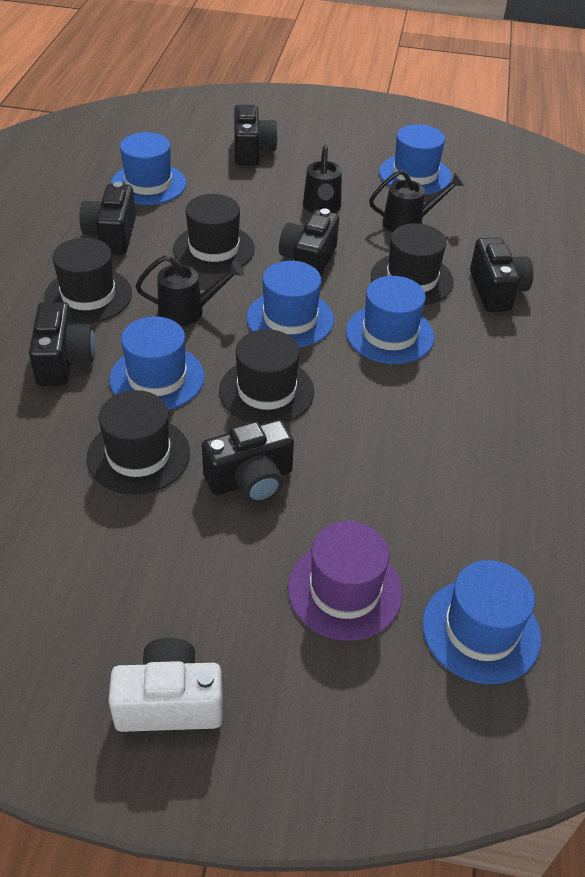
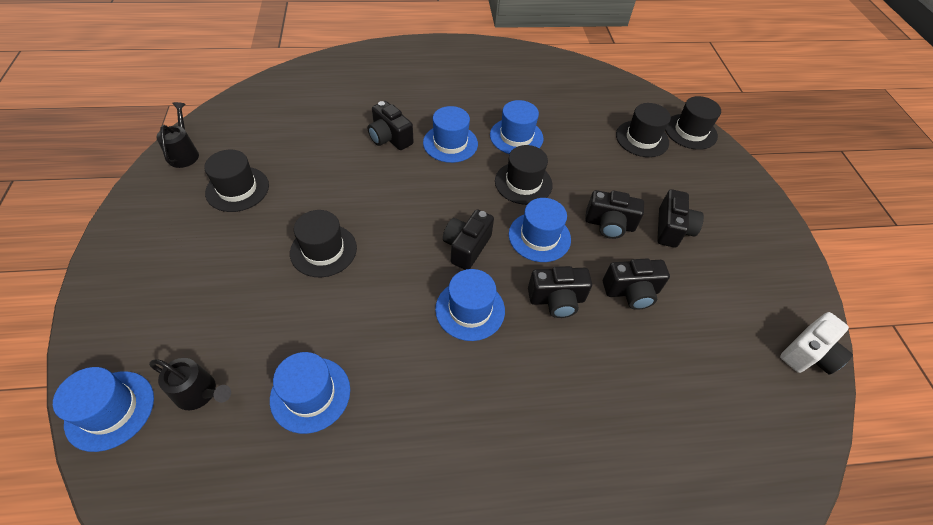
black watering can: 3 -> 2
purple hat: 1 -> 0

